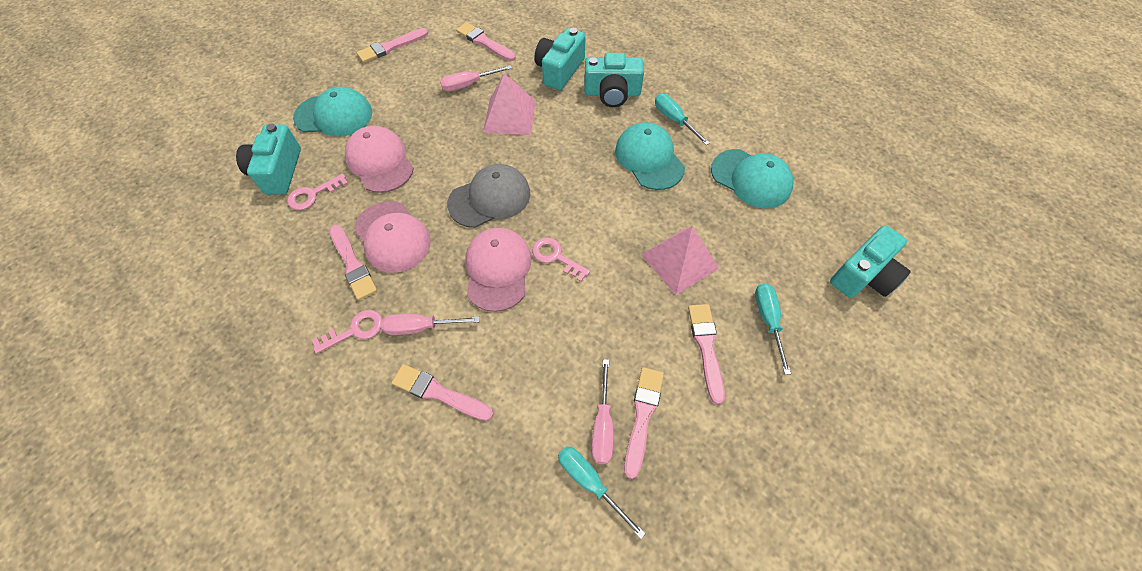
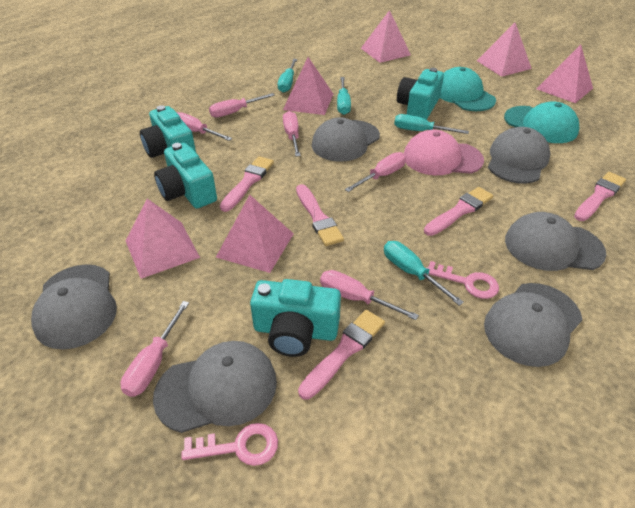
grey cap: 1 -> 6
pink brush: 6 -> 5
pink cap: 3 -> 1
pink key: 3 -> 2
pink pyramid: 2 -> 6
pink screwdriver: 3 -> 6
turquoise cap: 3 -> 2
turquoise screwdriver: 3 -> 4

